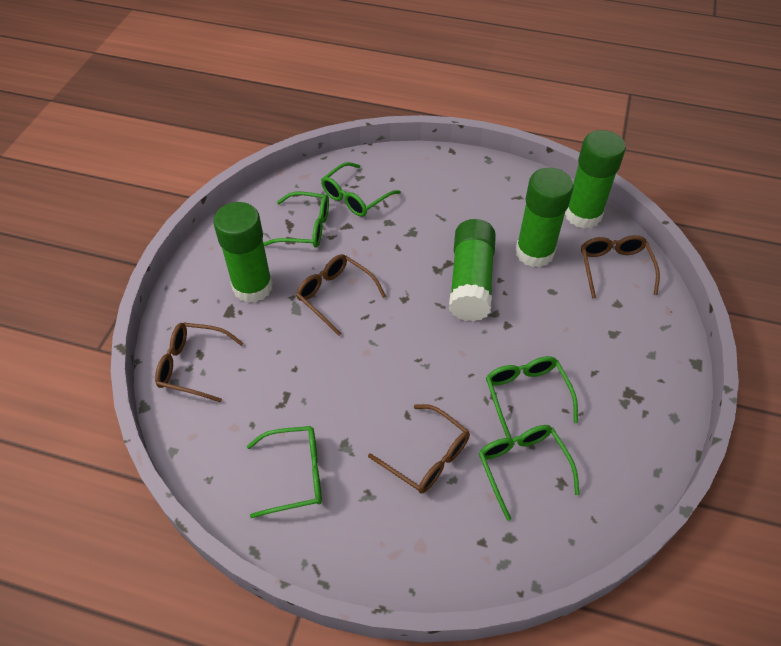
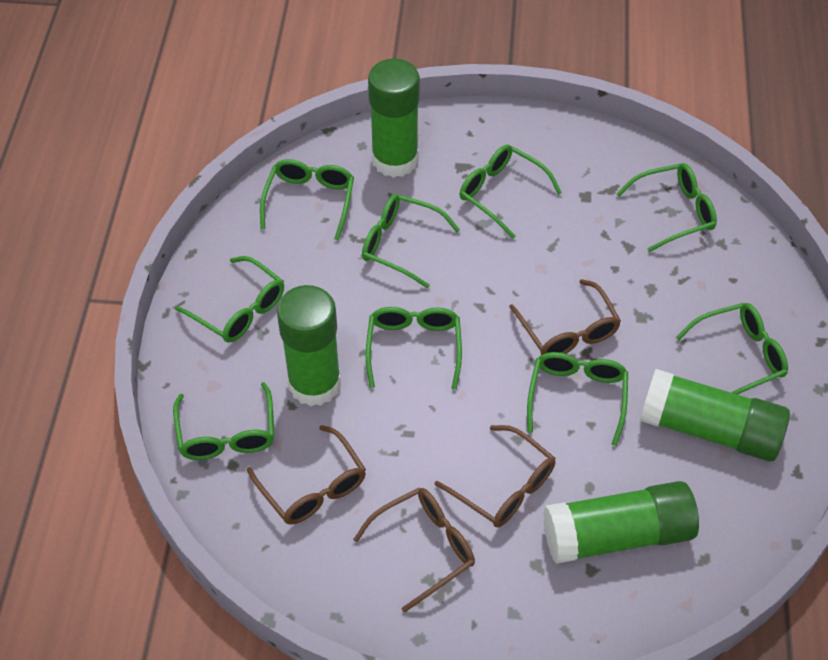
green glasses: 5 -> 9

